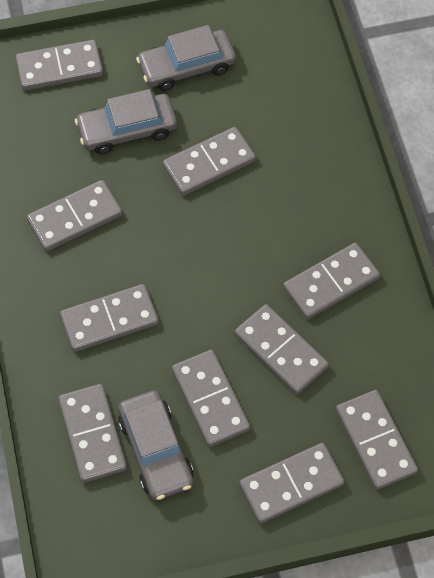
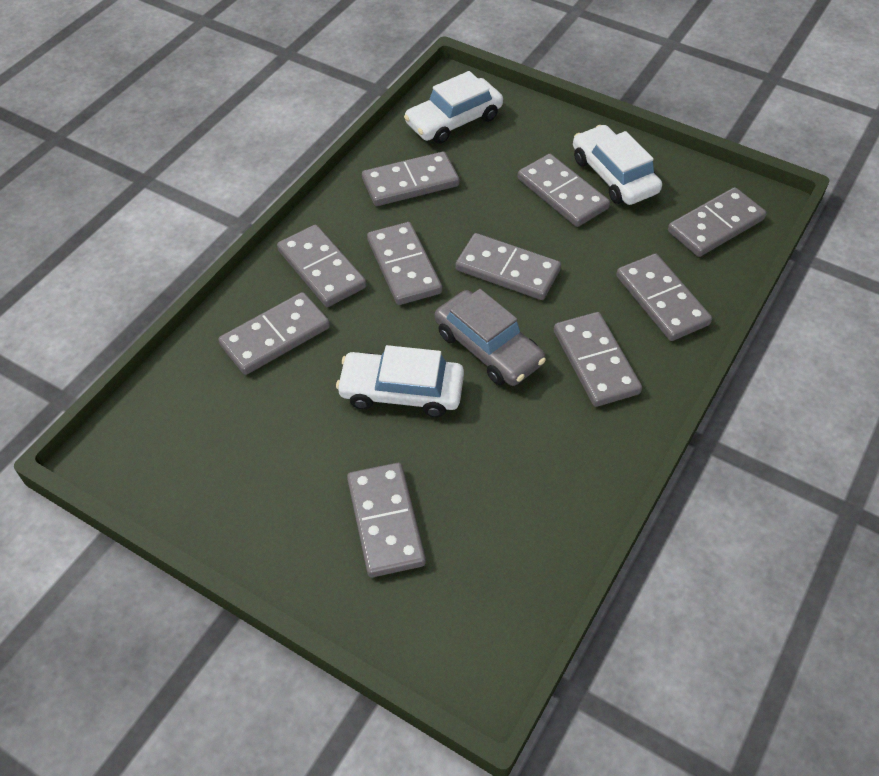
grey car: 3 -> 1
white car: 0 -> 3

